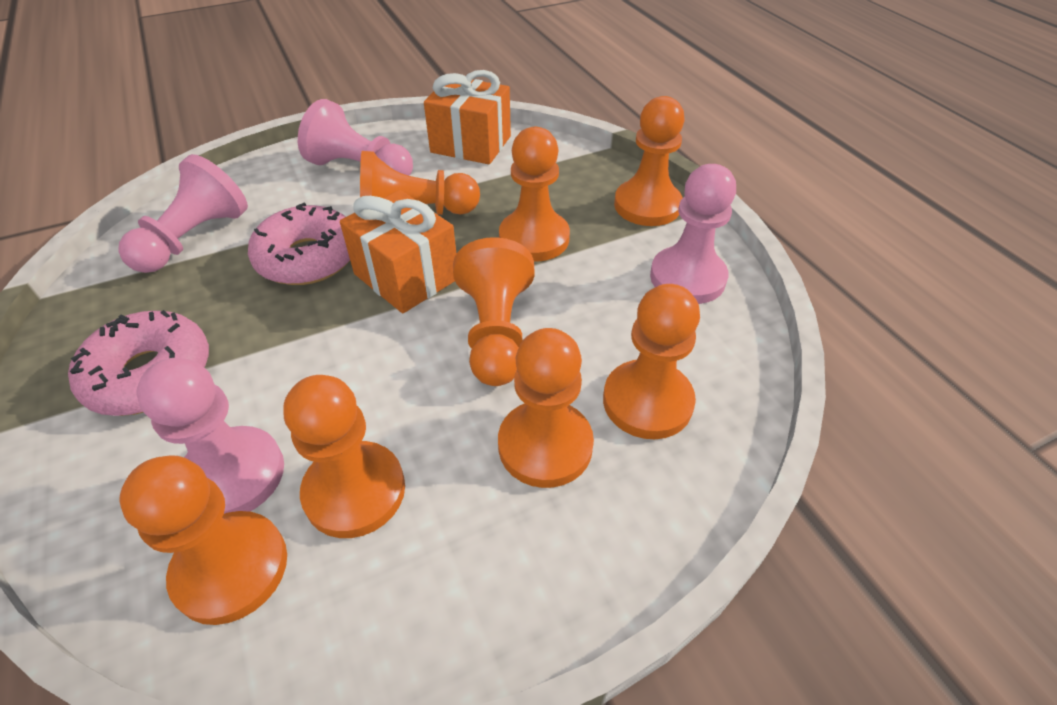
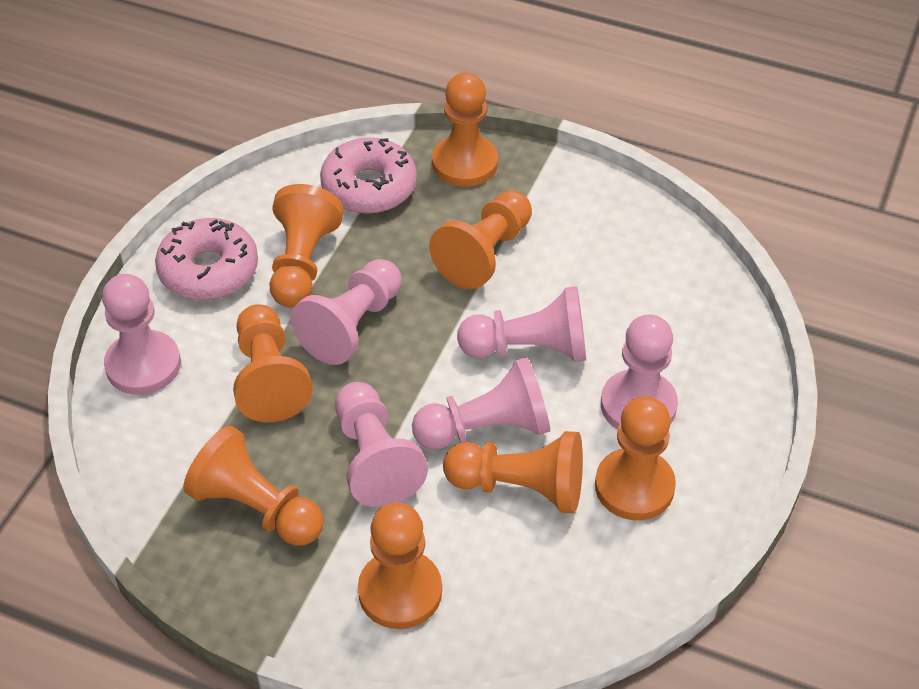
orange gift: 2 -> 0
pink pawn: 4 -> 6

